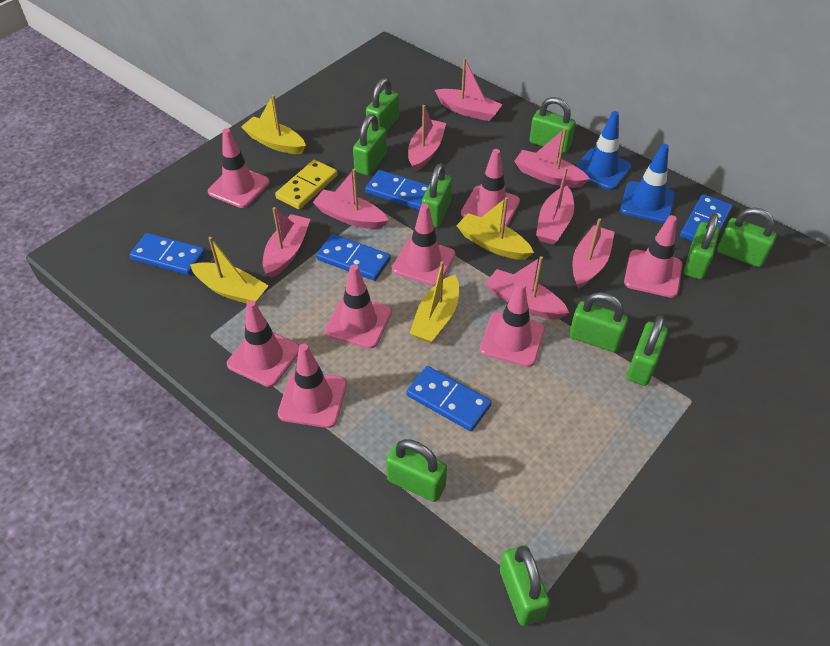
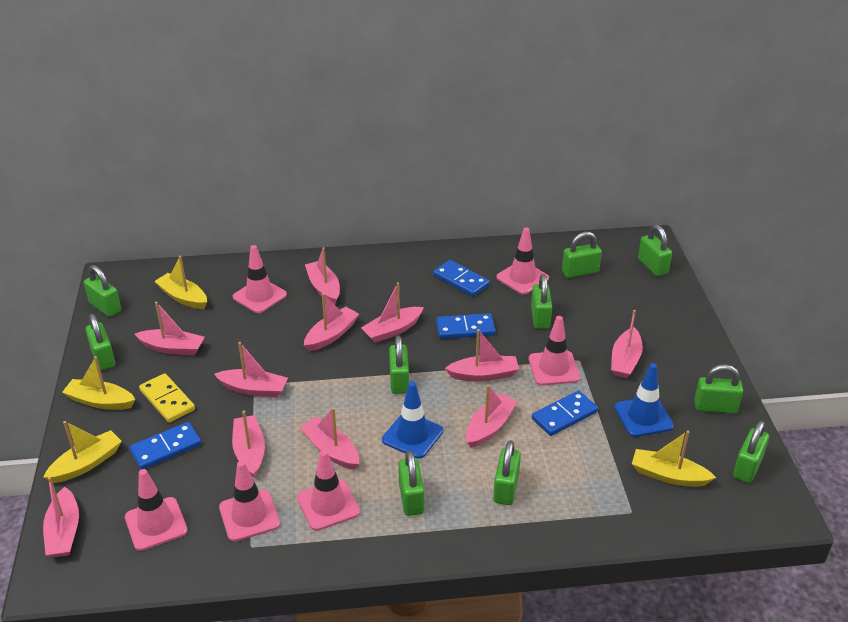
blue domino: 5 -> 4
pink boat: 8 -> 11
pink traffic cone: 8 -> 6

